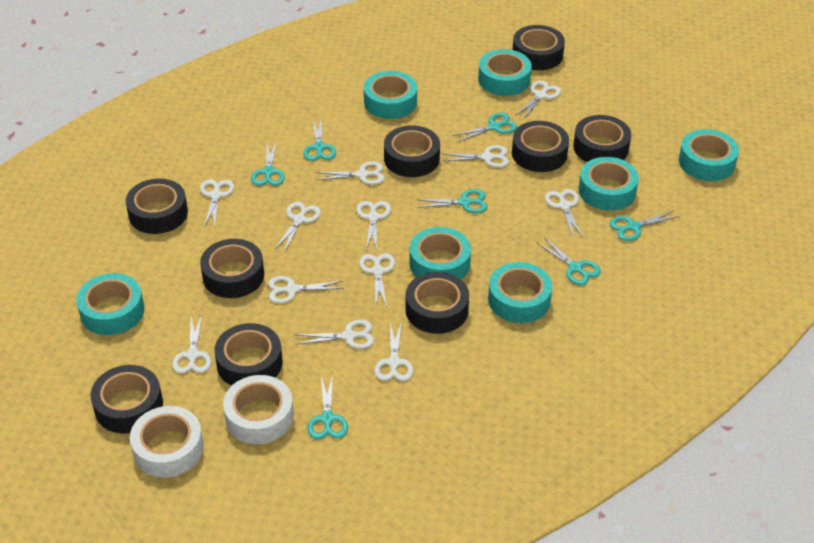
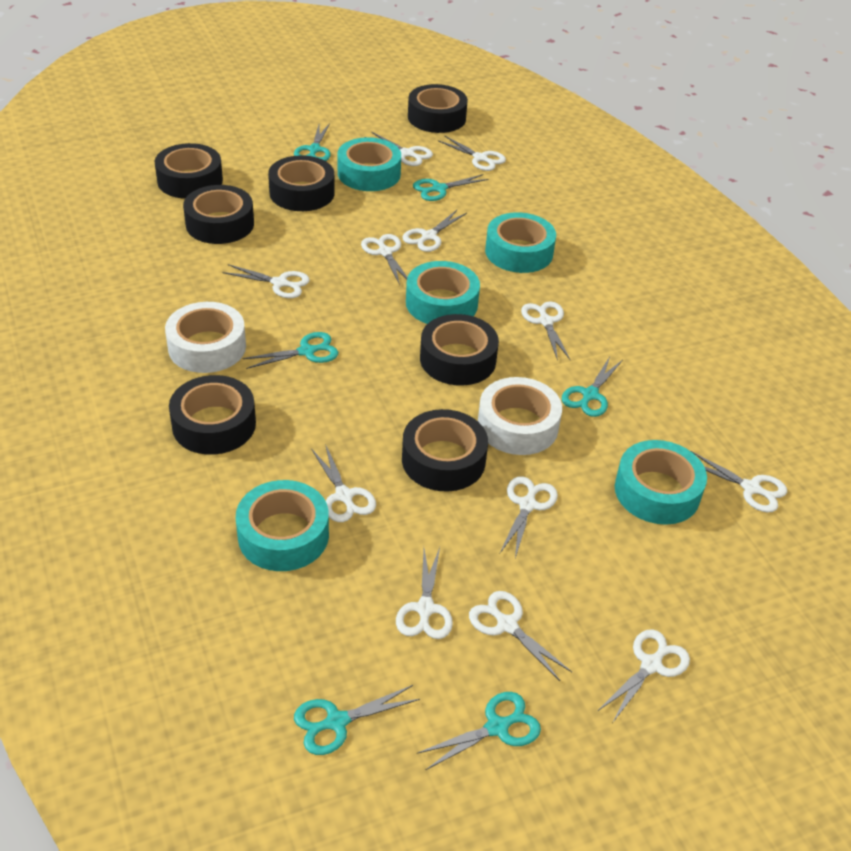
black tape: 9 -> 7
turquoise scissors: 7 -> 6
turquoise tape: 7 -> 5

